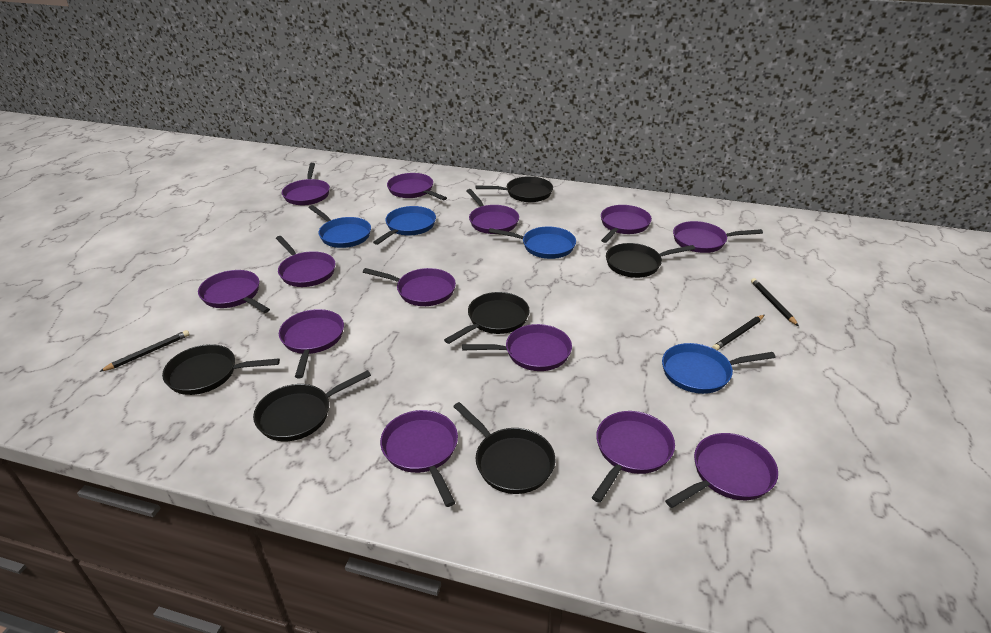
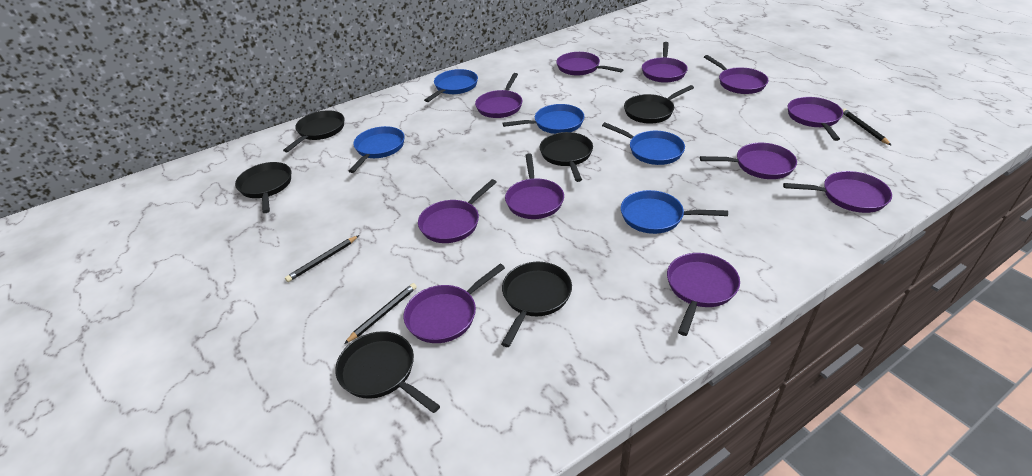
blue pan: 4 -> 5
purple pan: 13 -> 11

